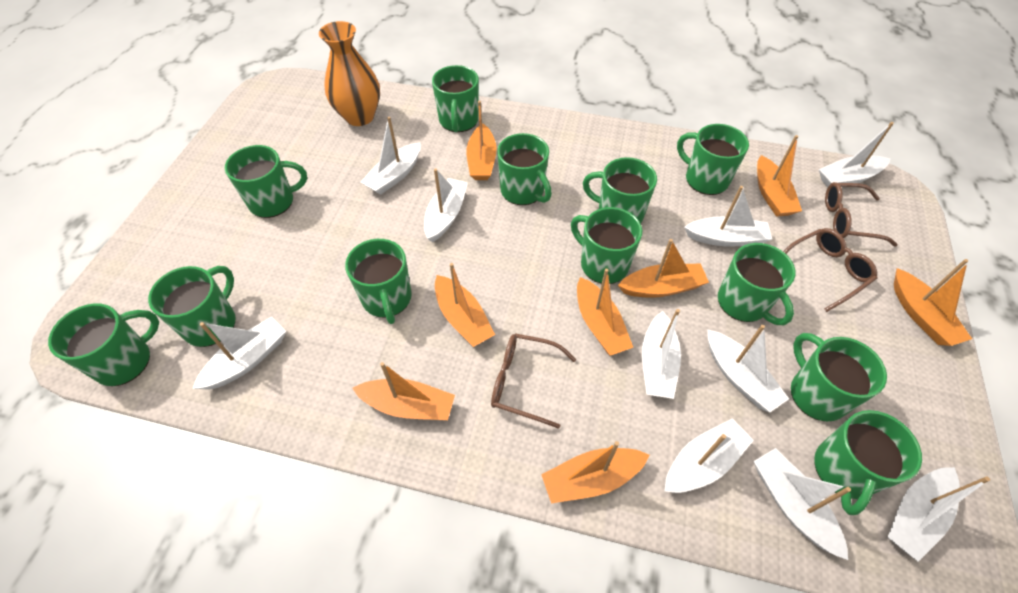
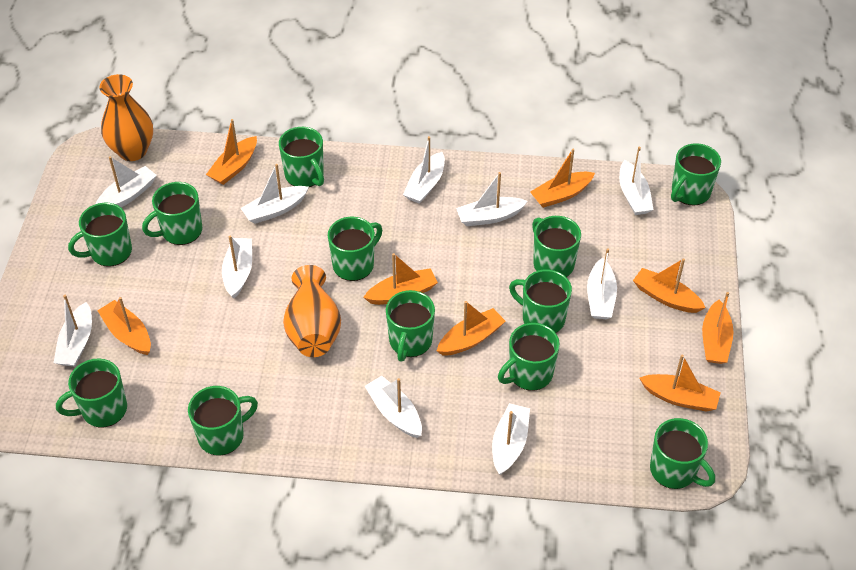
brown glasses: 3 -> 0
orange vase: 1 -> 2

